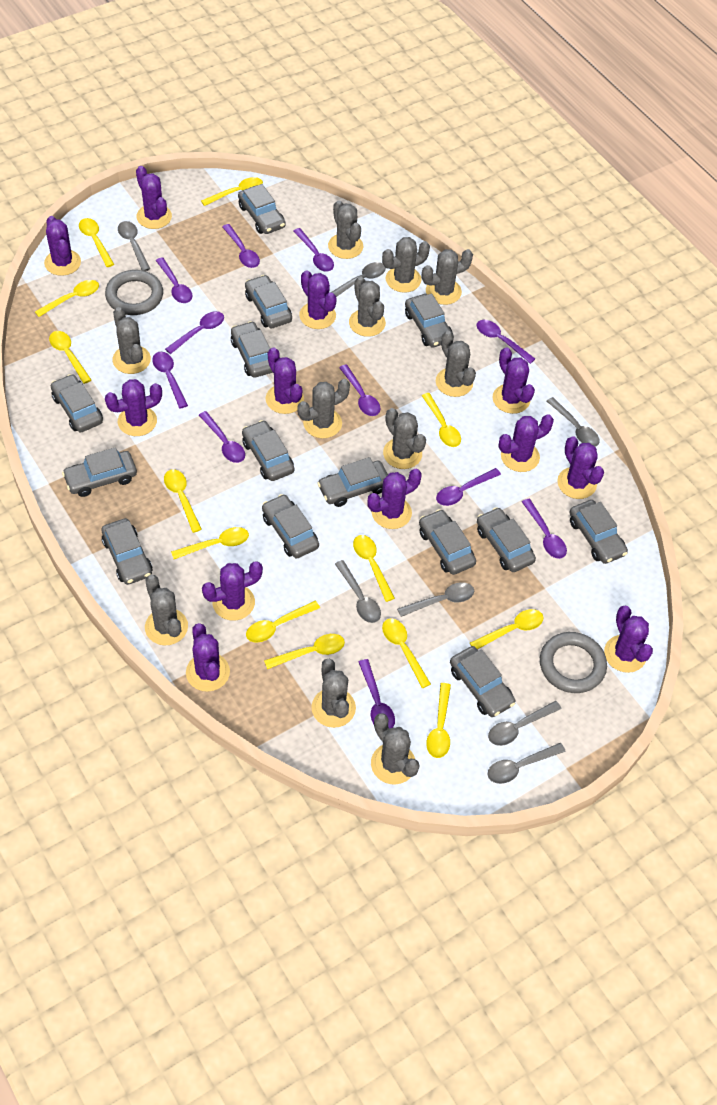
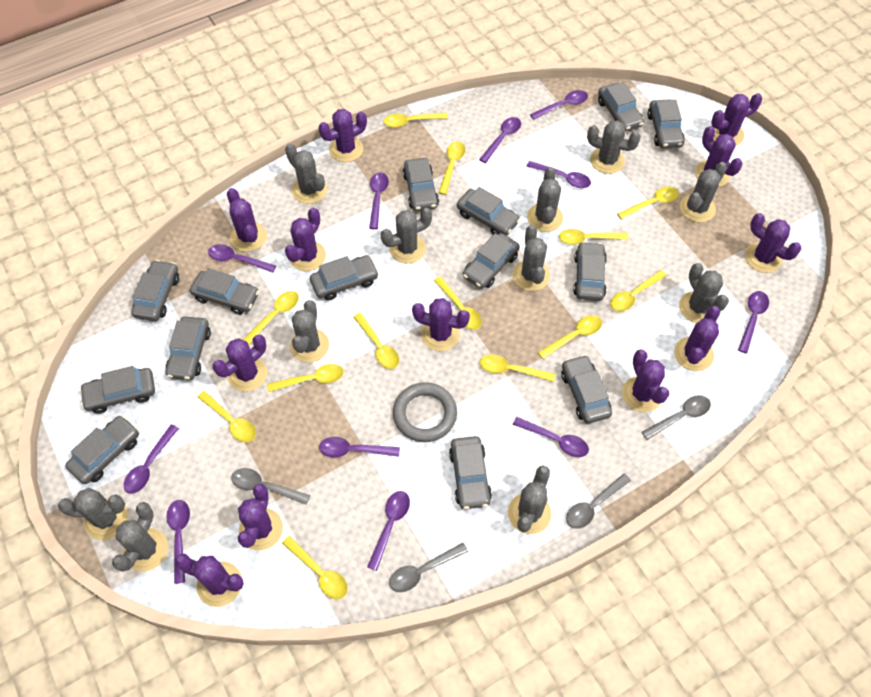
grey ring: 2 -> 1
grey spoon: 7 -> 4

